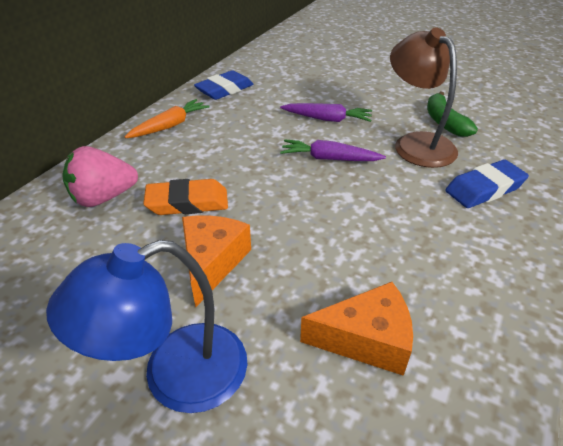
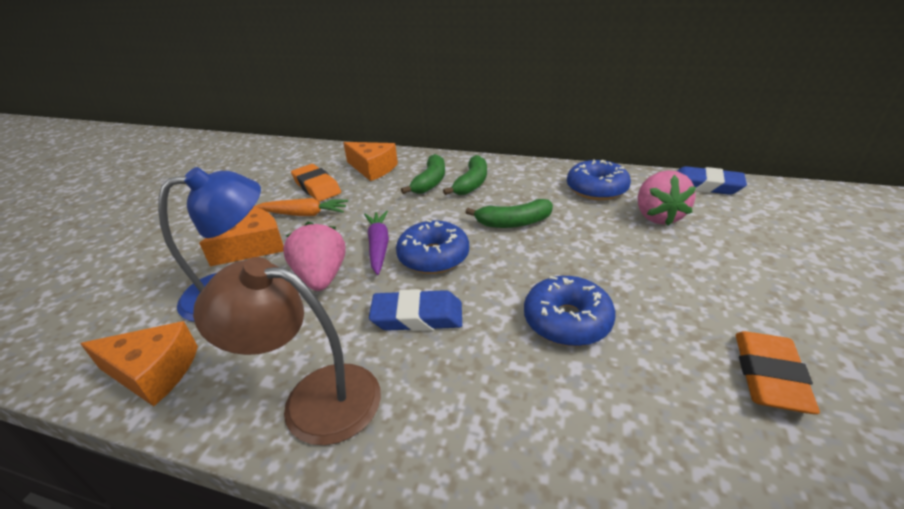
blue donut: 0 -> 3
green banana: 1 -> 3
orange cheese: 2 -> 3
orange eraser: 1 -> 2
pink strawberry: 1 -> 2
purple carrot: 2 -> 1

